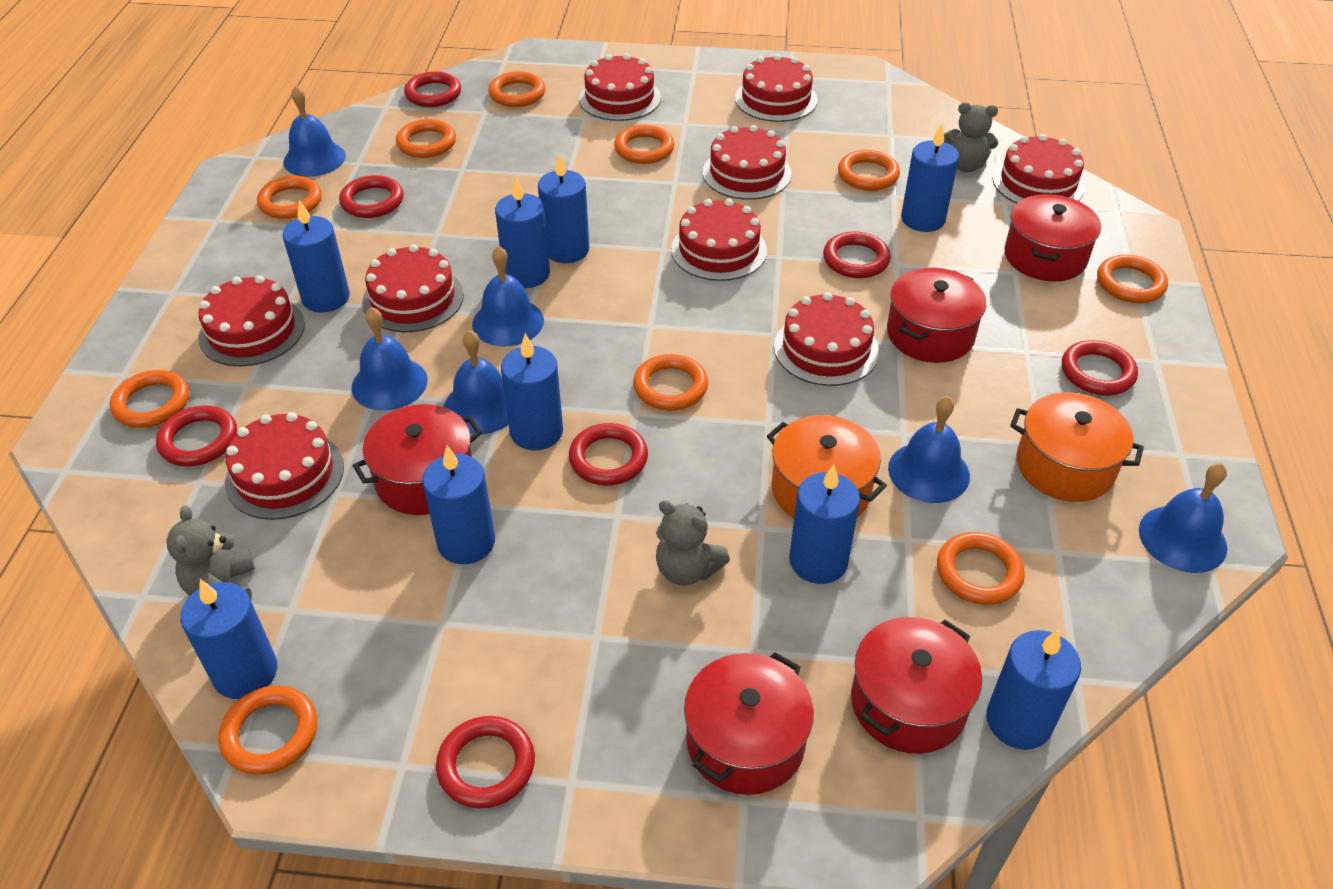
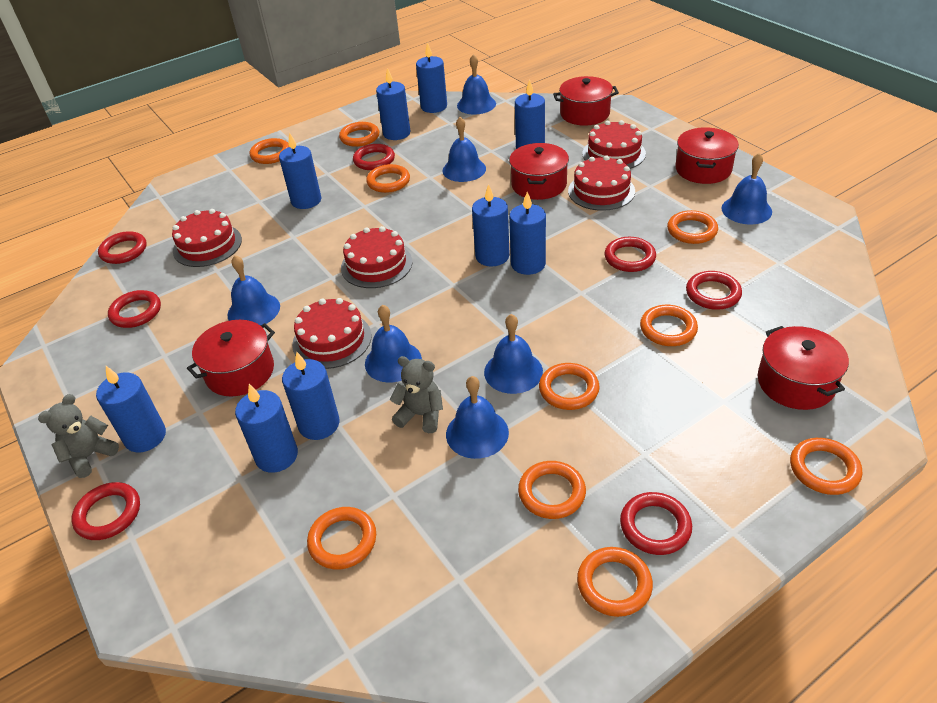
blue bell: 6 -> 7
grey teddy bear: 3 -> 2
orange pot: 2 -> 0
red cake: 9 -> 5

